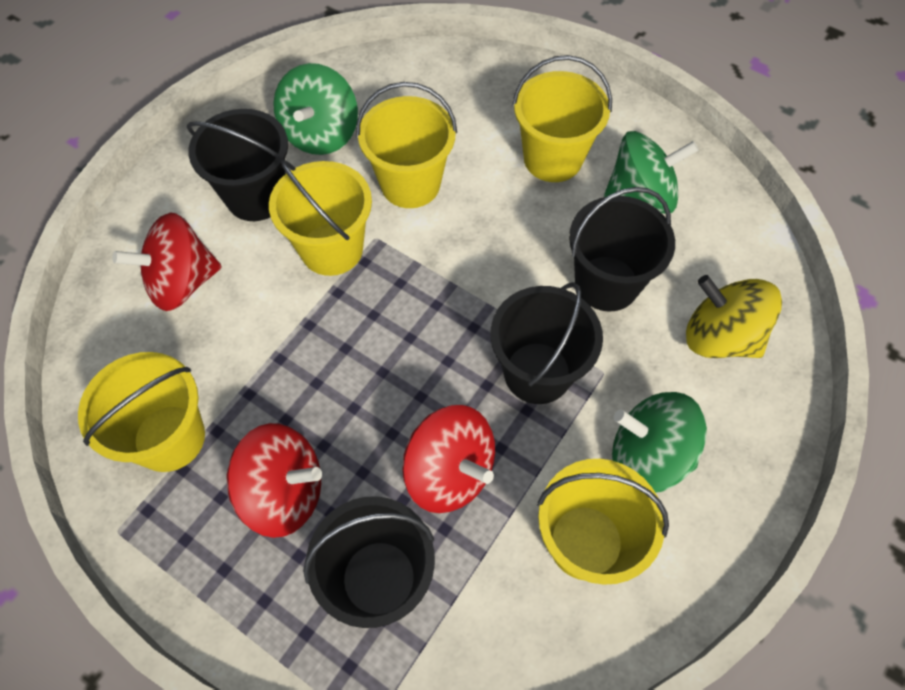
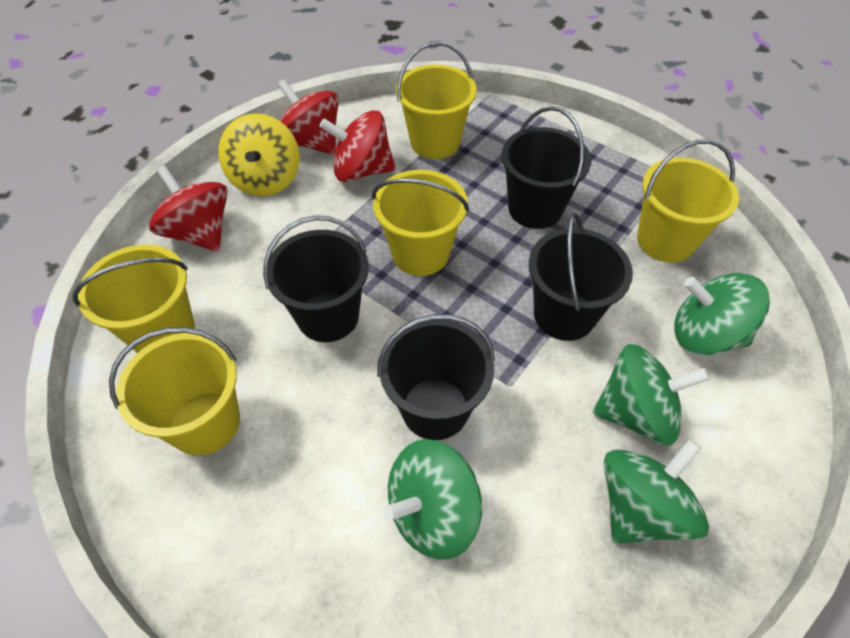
green spinning top: 3 -> 4

